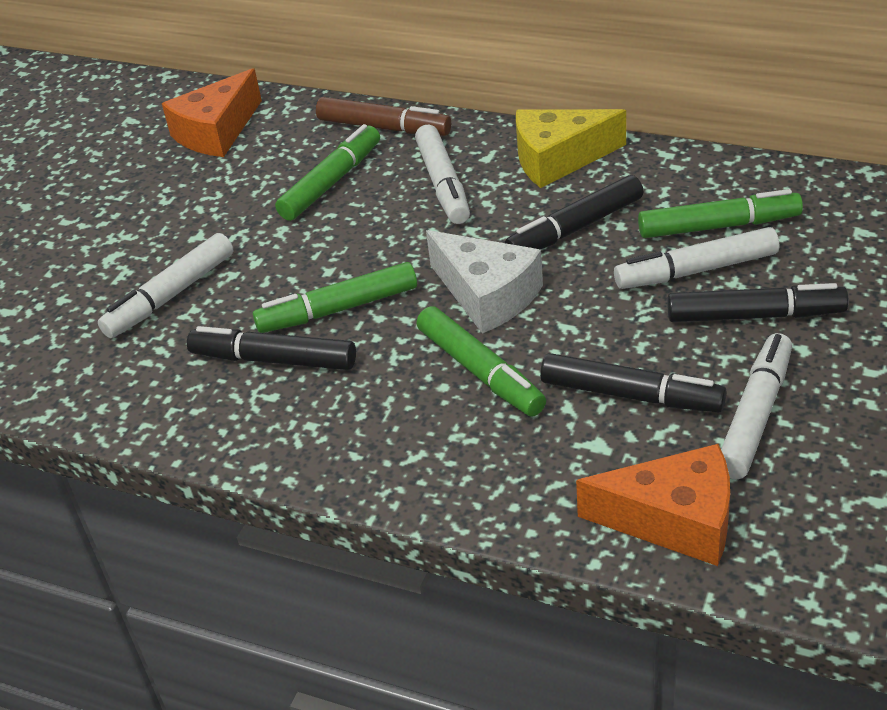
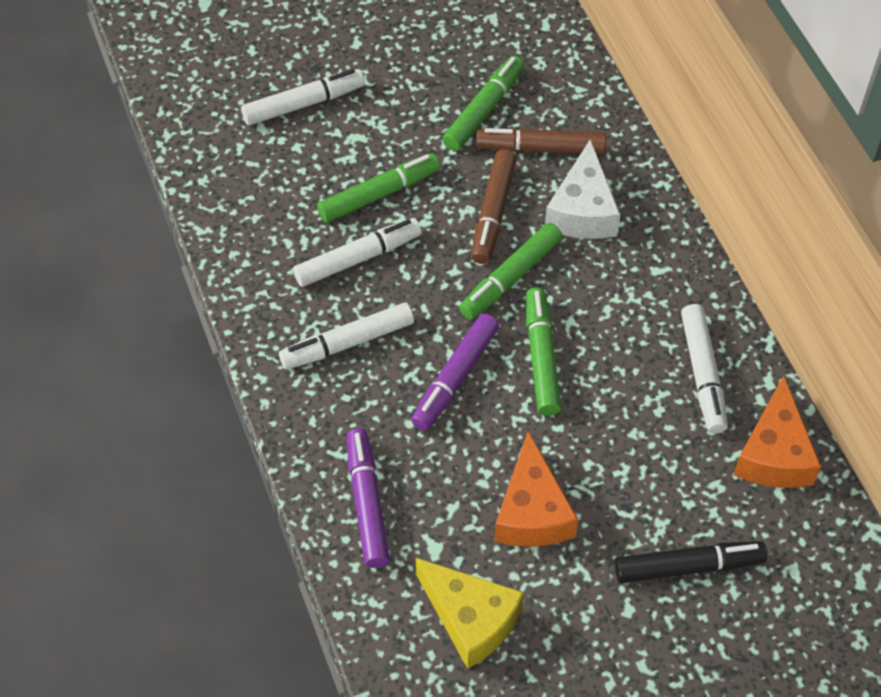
black marker: 4 -> 1
brown marker: 1 -> 2
purple marker: 0 -> 2

